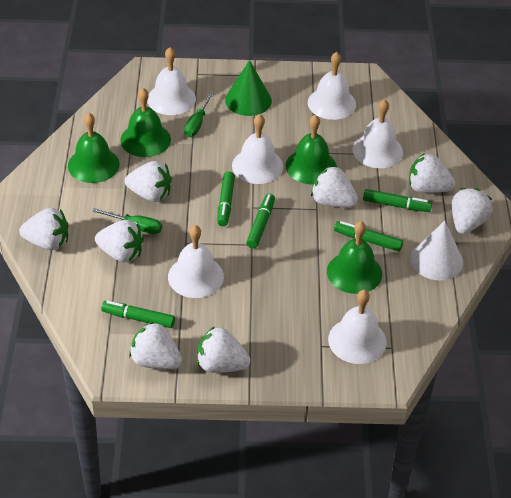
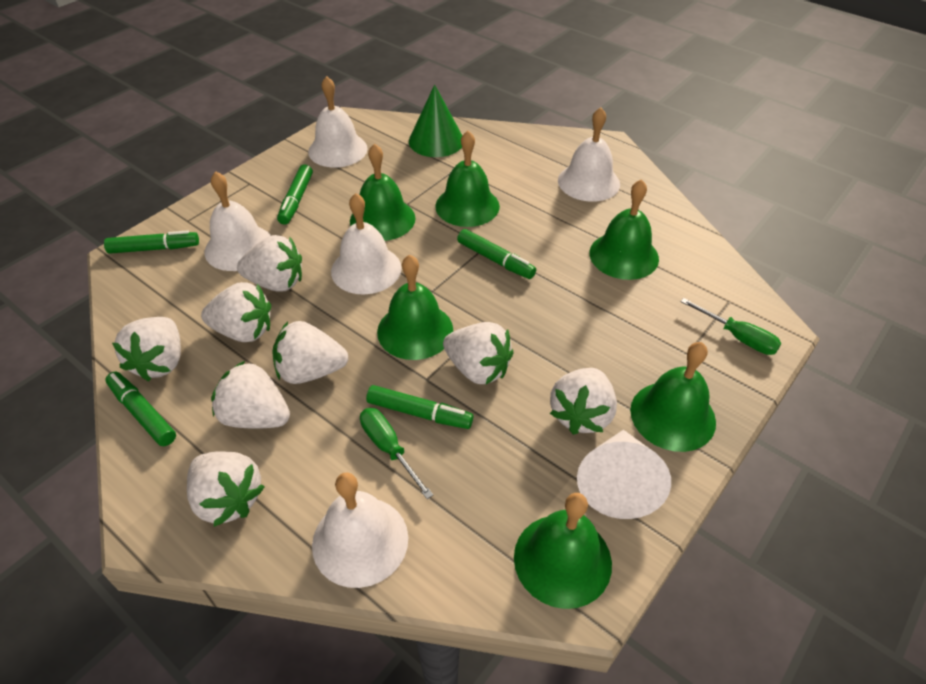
green bell: 4 -> 6
white bell: 6 -> 5

